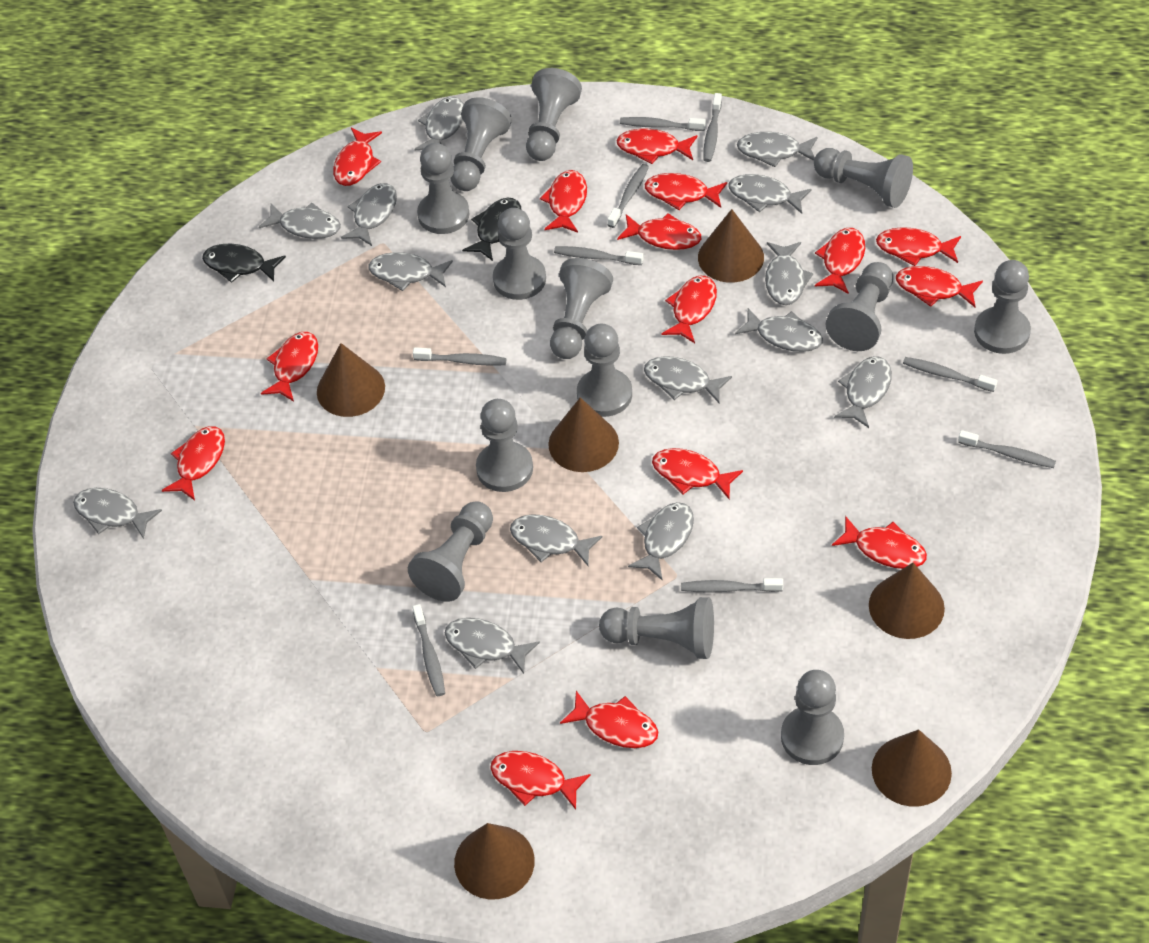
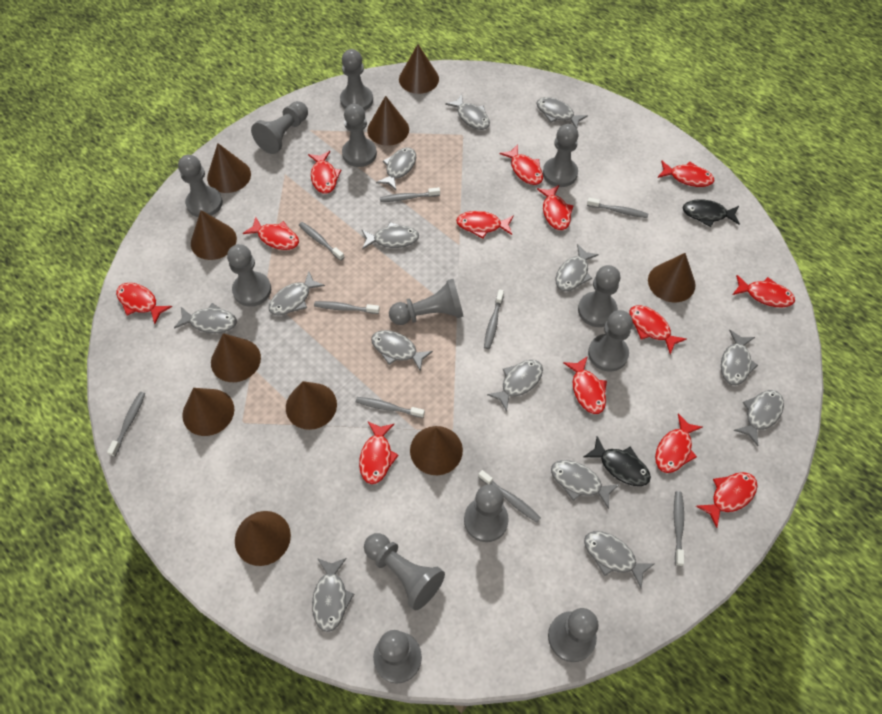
brown cone: 6 -> 10
red fish: 15 -> 13

